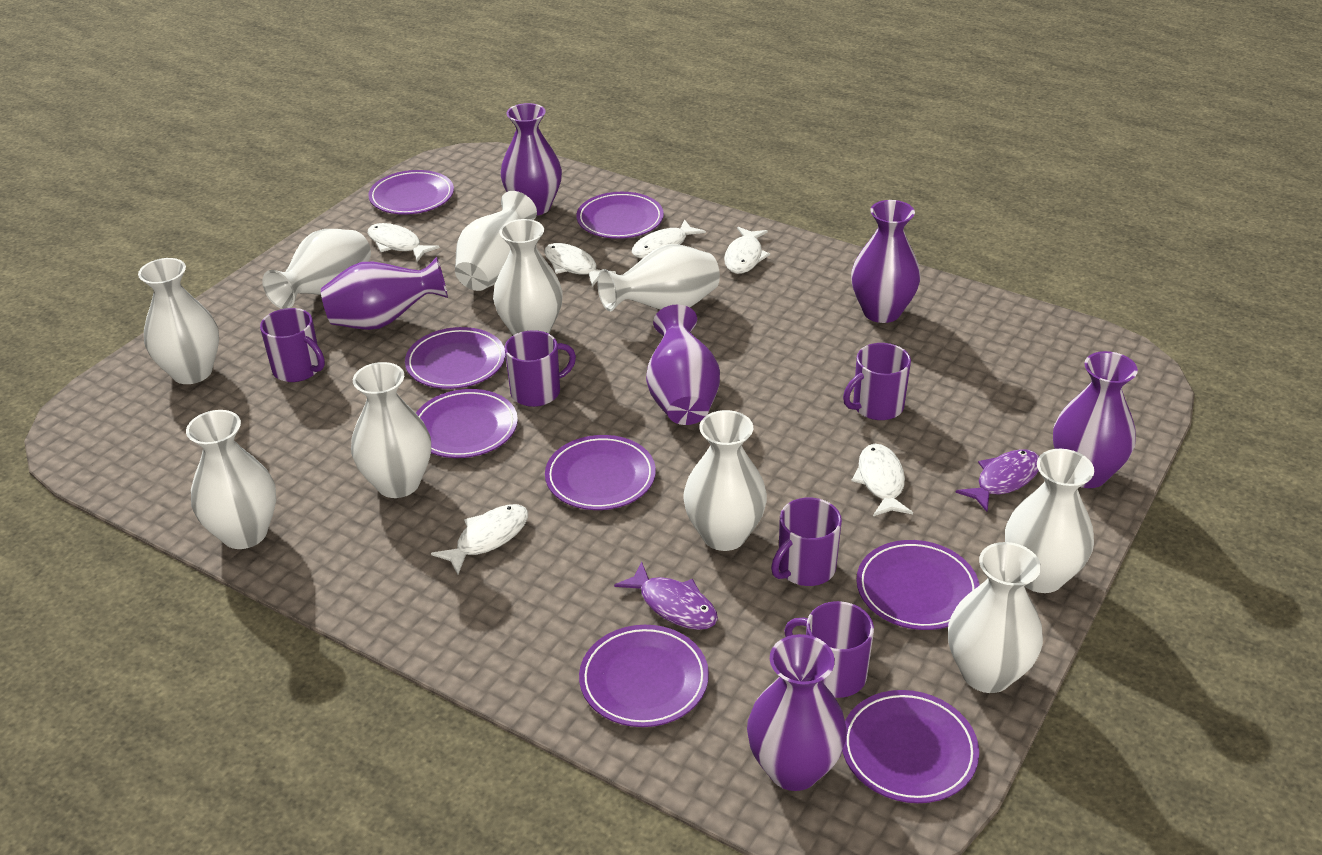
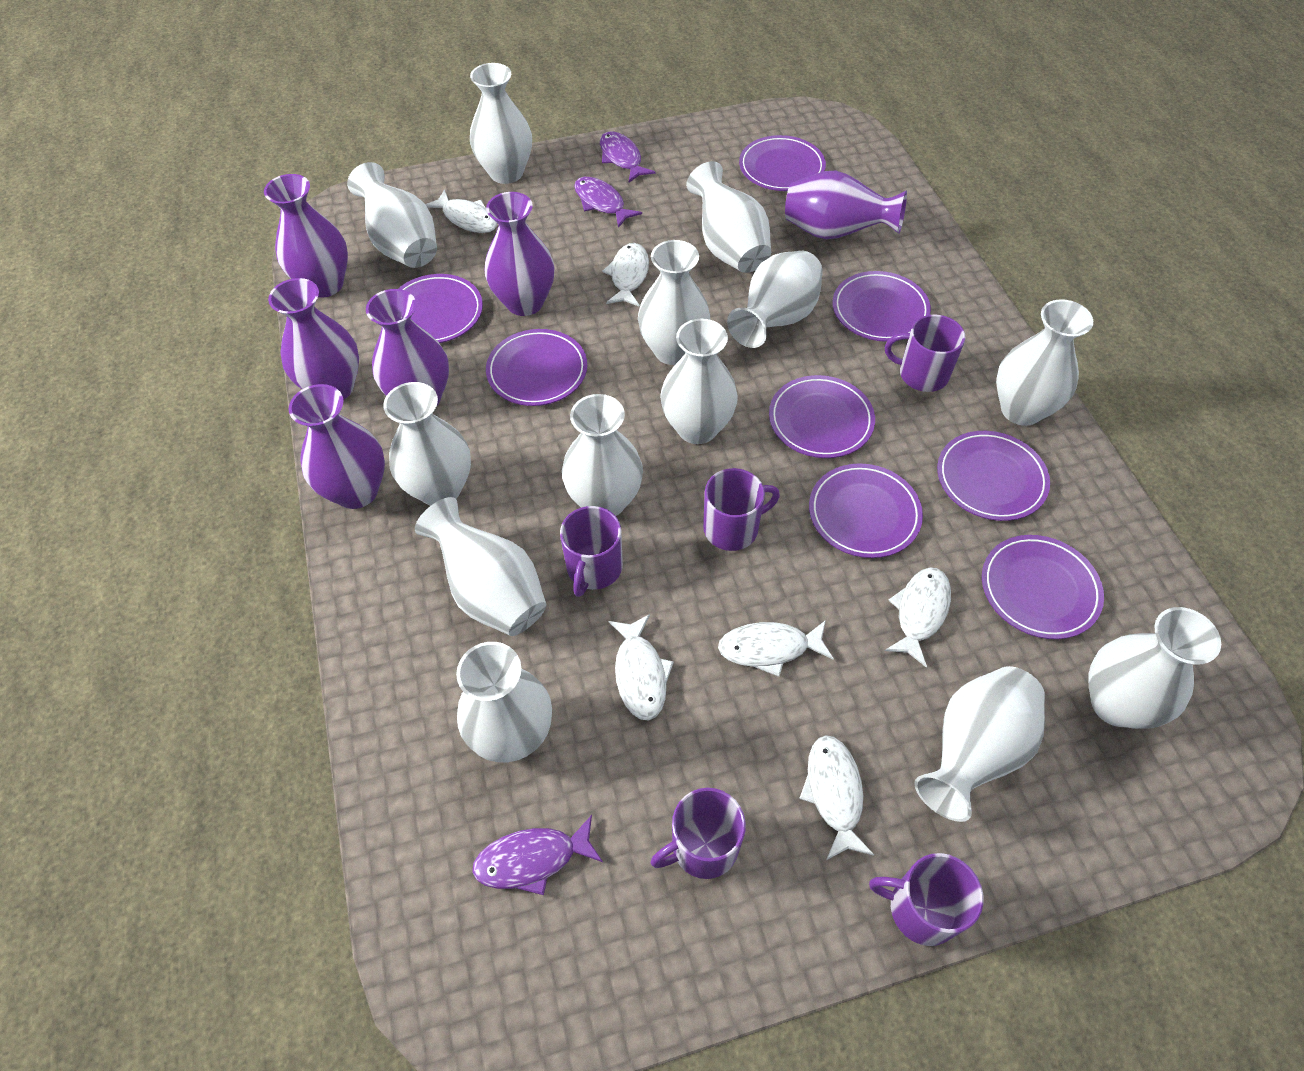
purple fish: 2 -> 3
white vase: 10 -> 13

